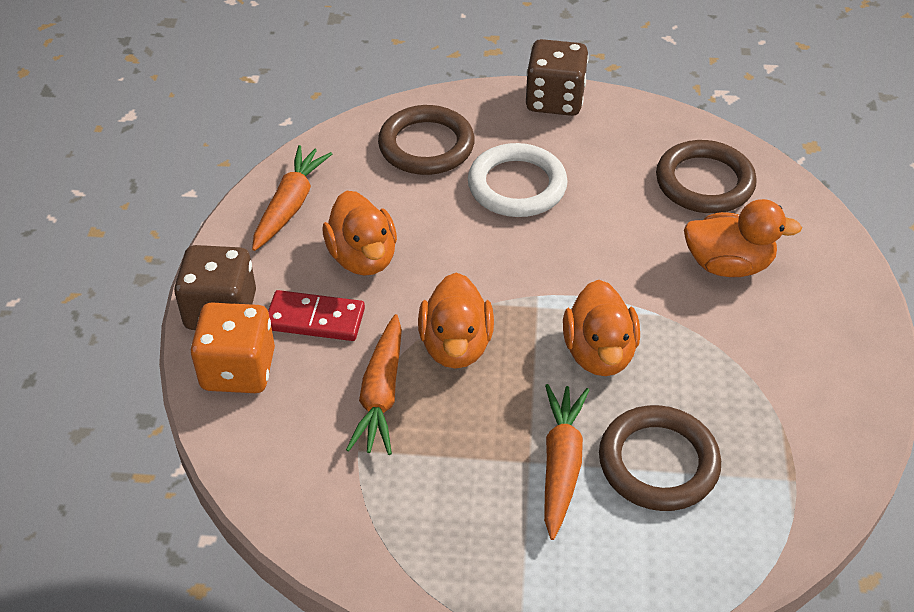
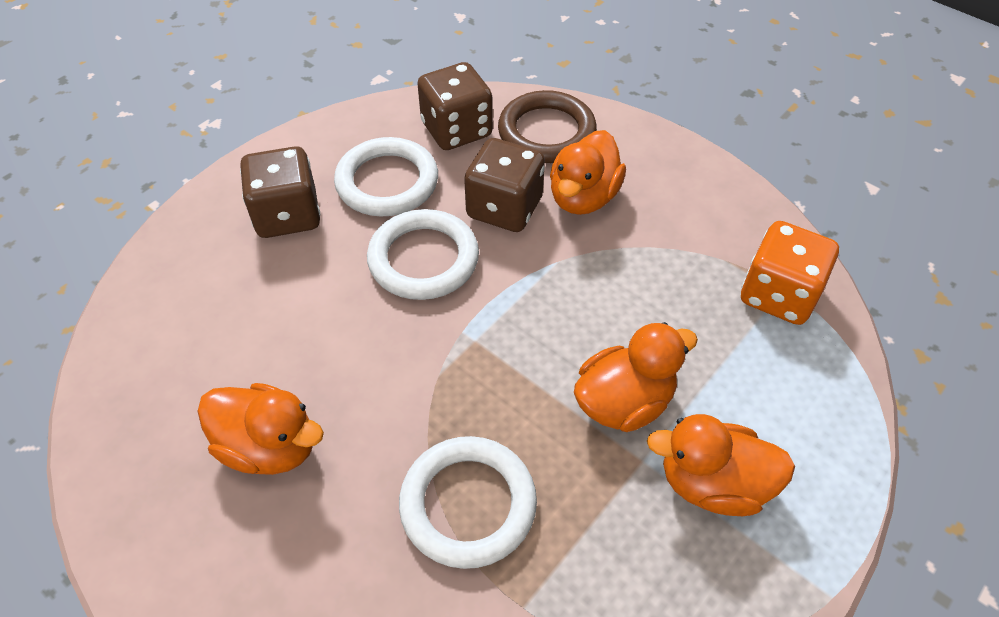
brown dice: 2 -> 3
brown ring: 3 -> 1
orange carrot: 3 -> 0
red domino: 1 -> 0
white ring: 1 -> 3

